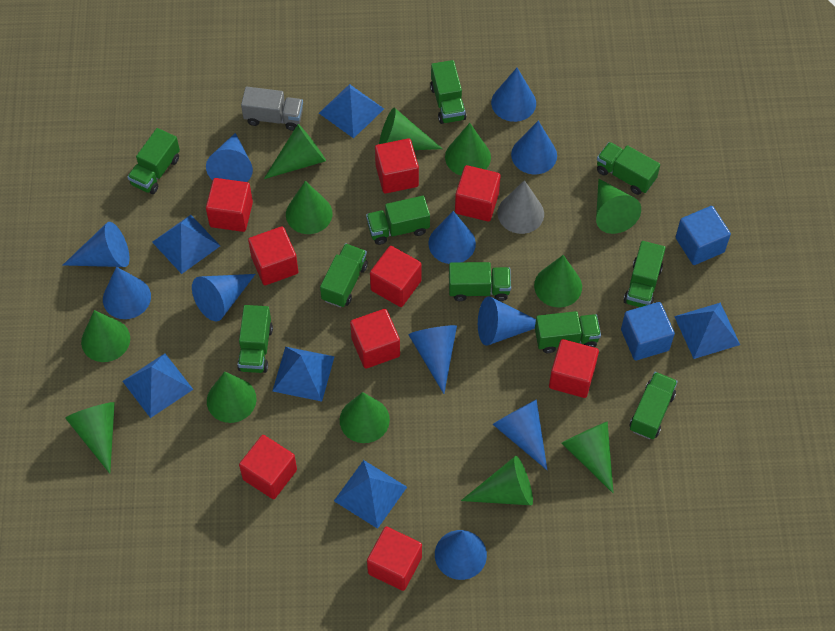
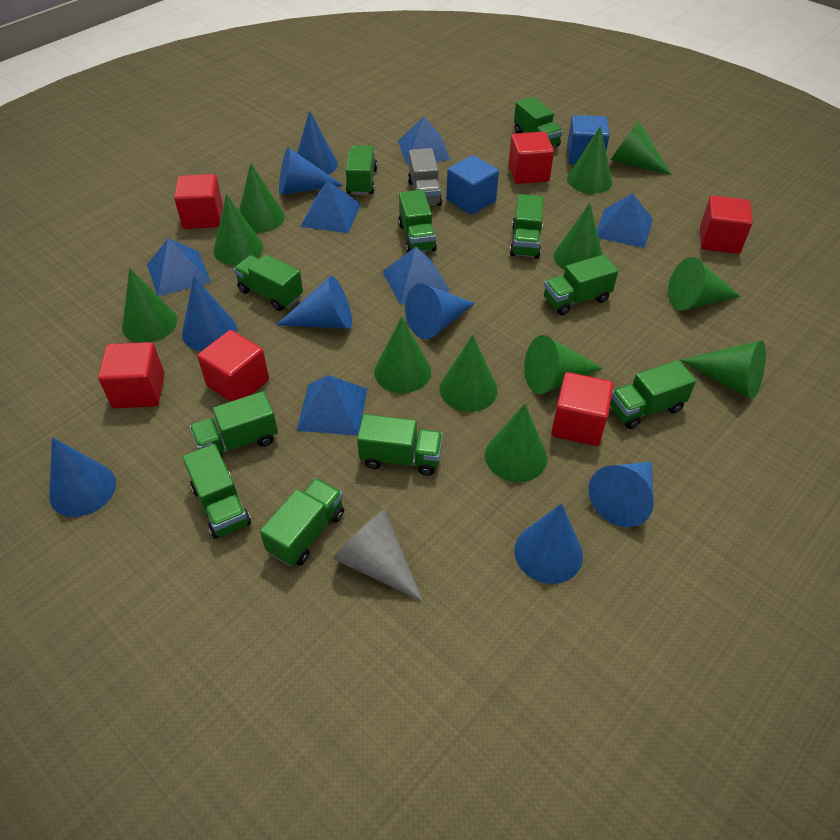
blue cone: 11 -> 8
green truck: 10 -> 11
red cube: 9 -> 6

